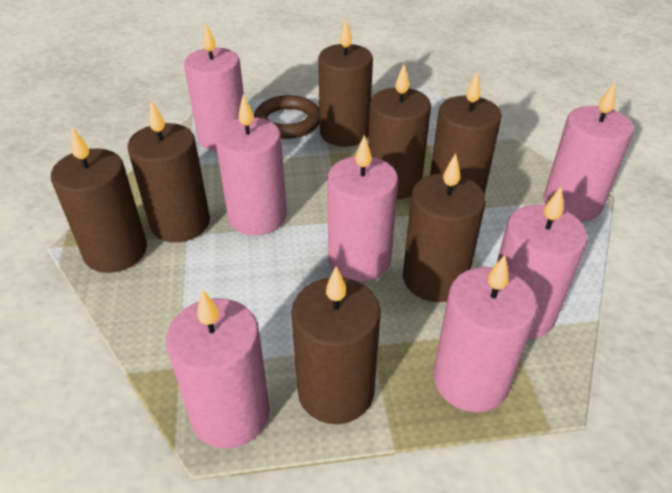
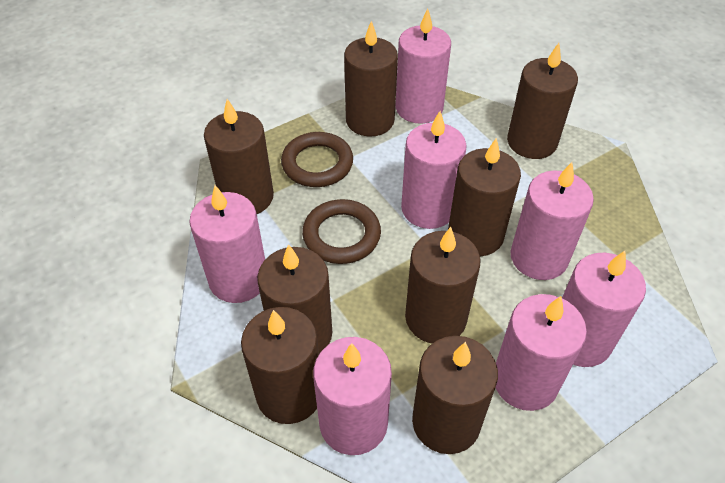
brown candle: 7 -> 8
brown ring: 1 -> 2

